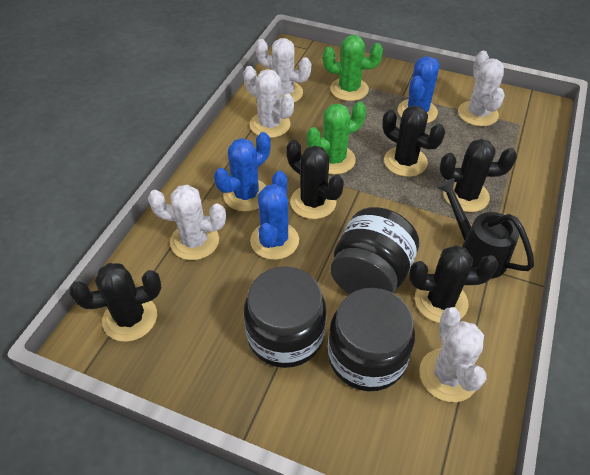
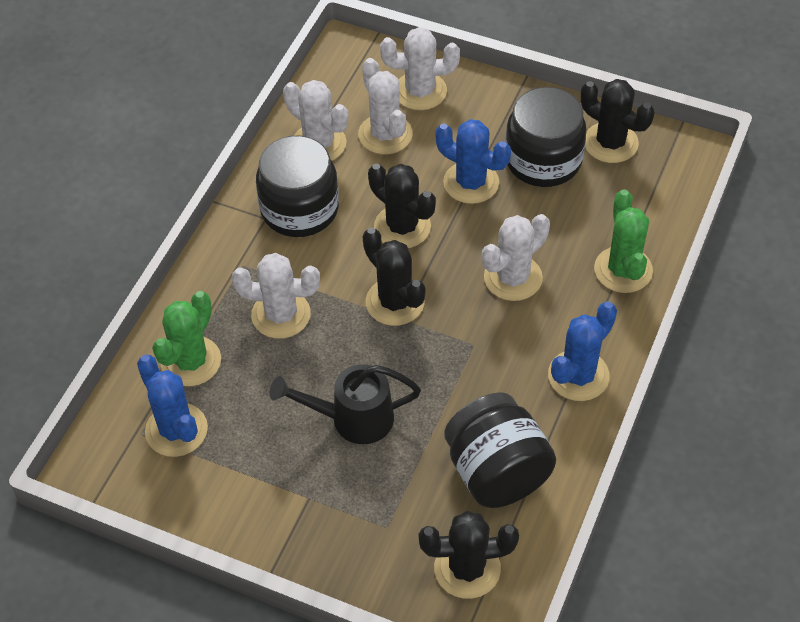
black cactus: 5 -> 4

